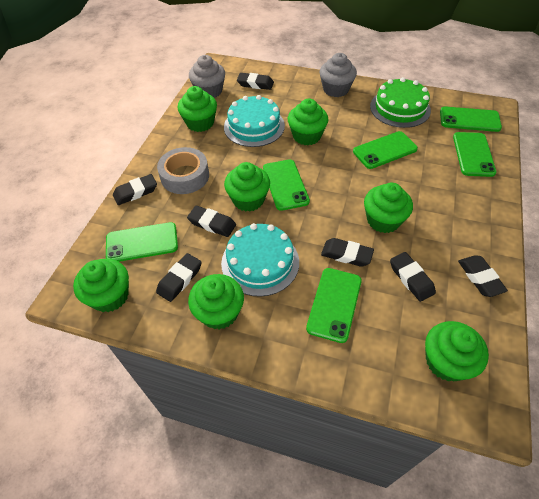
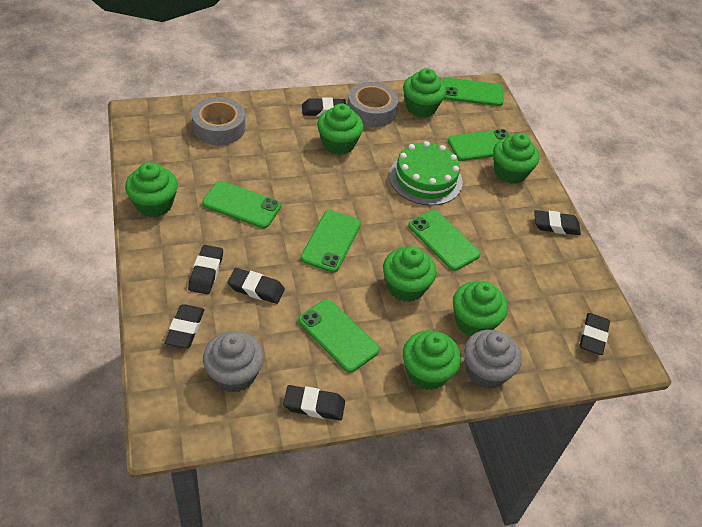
grey tape: 1 -> 2
turquoise cake: 2 -> 0

